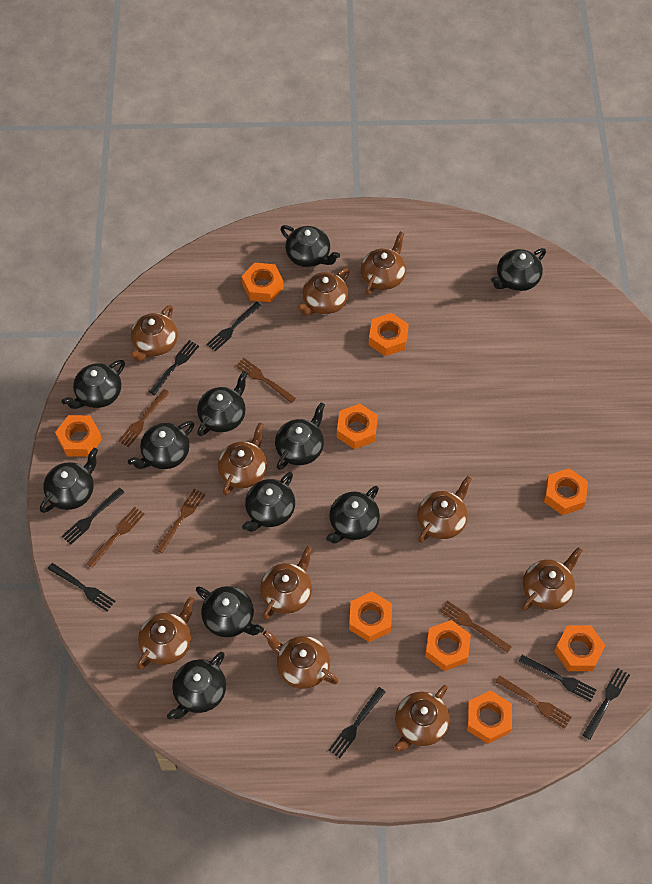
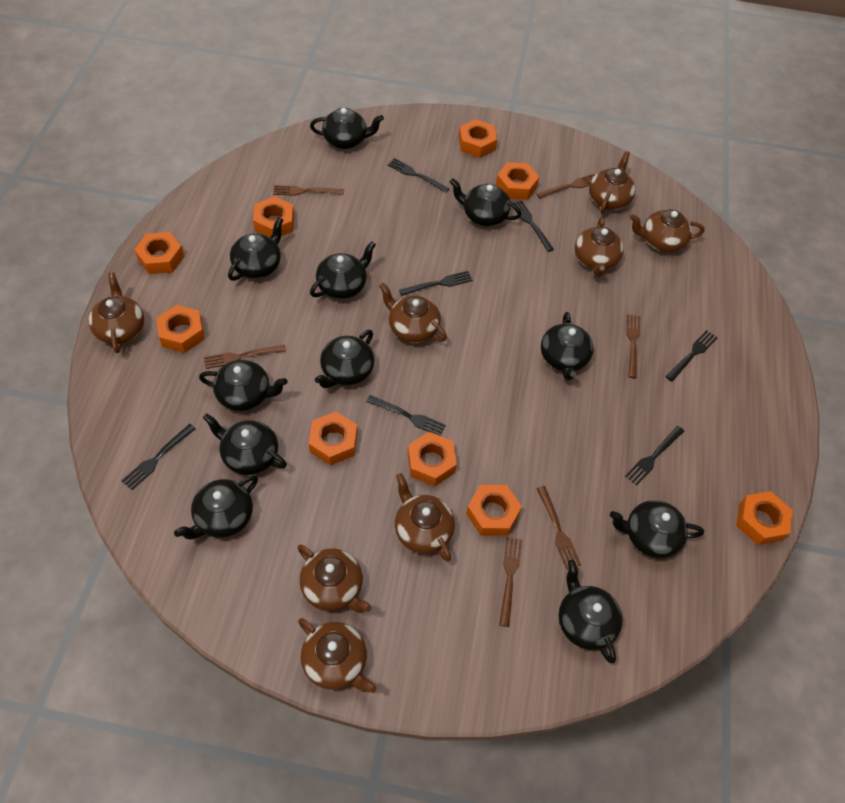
brown teapot: 10 -> 8

